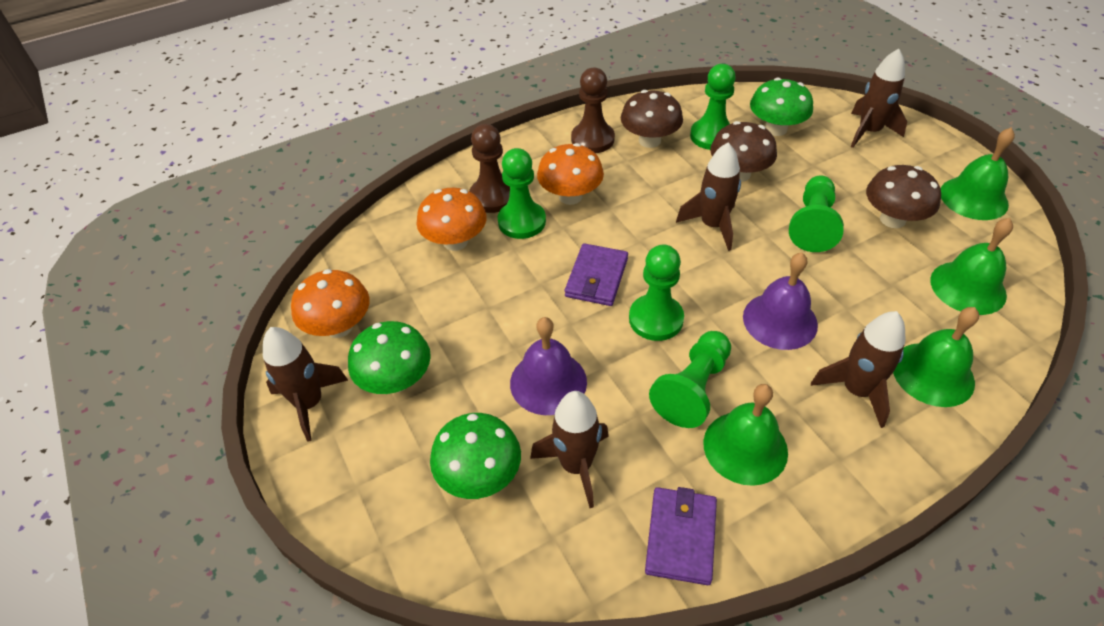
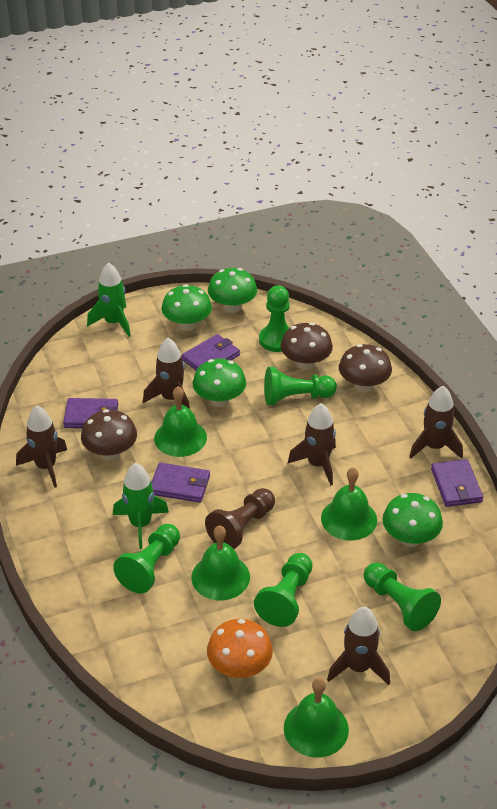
brown pawn: 2 -> 1
green mushroom: 3 -> 4
green rocket: 0 -> 2
orange mushroom: 3 -> 1
purple bell: 2 -> 0
purple wallet: 2 -> 4

